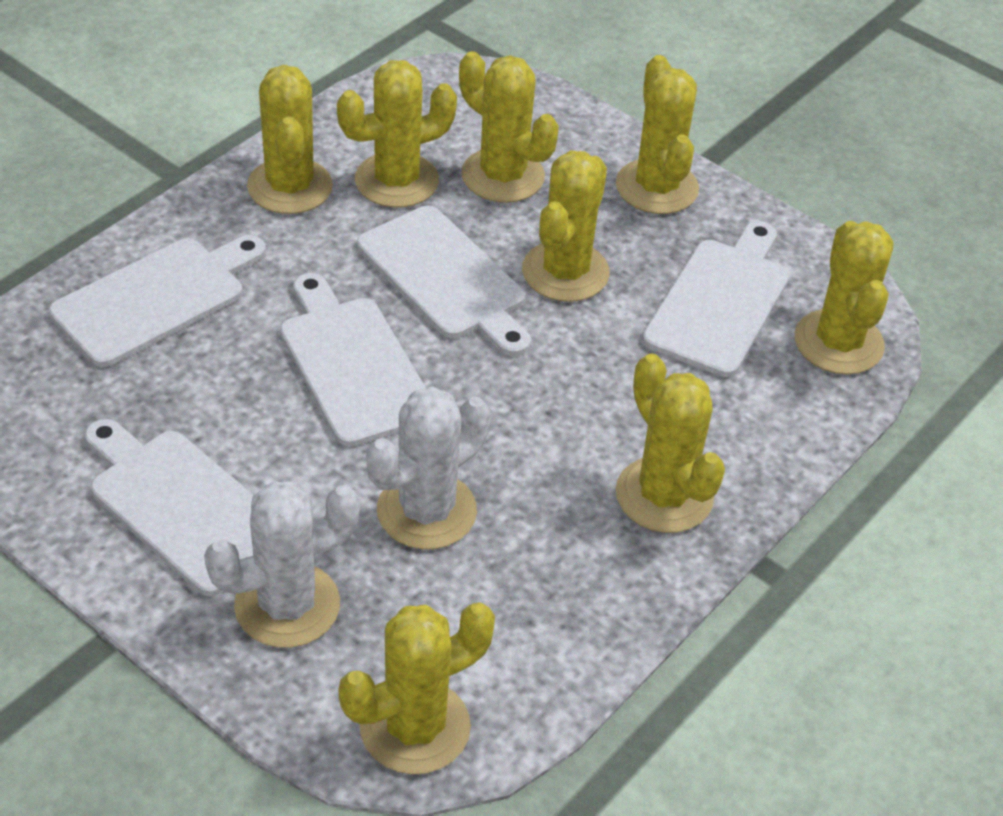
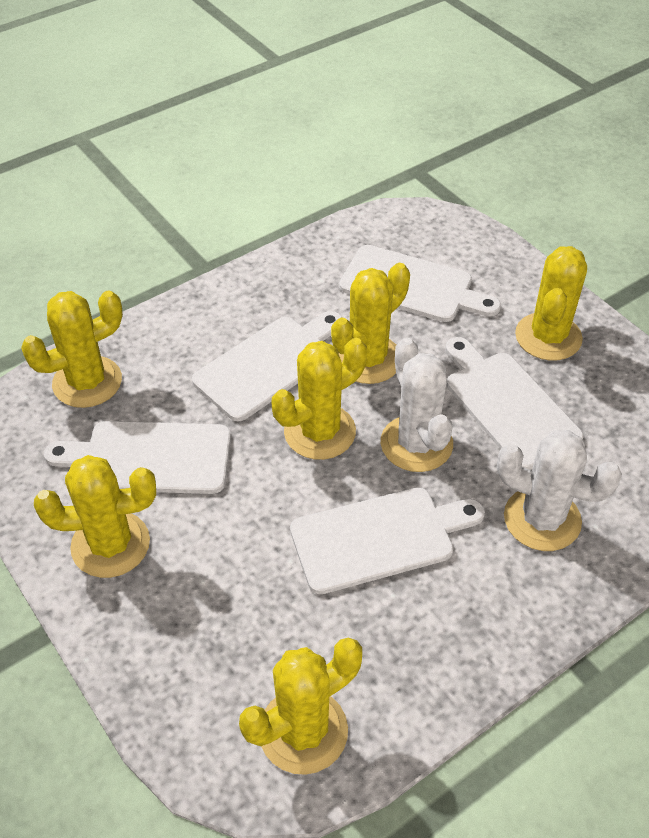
yellow cactus: 8 -> 6

